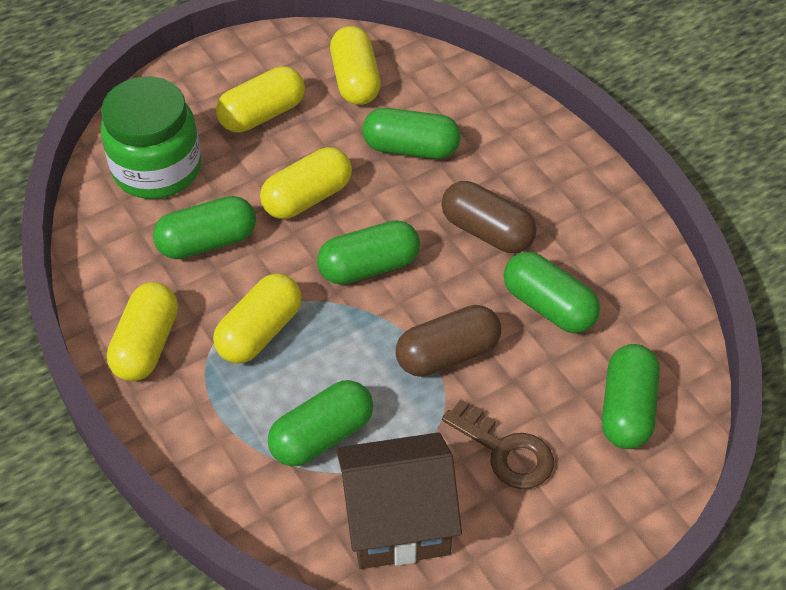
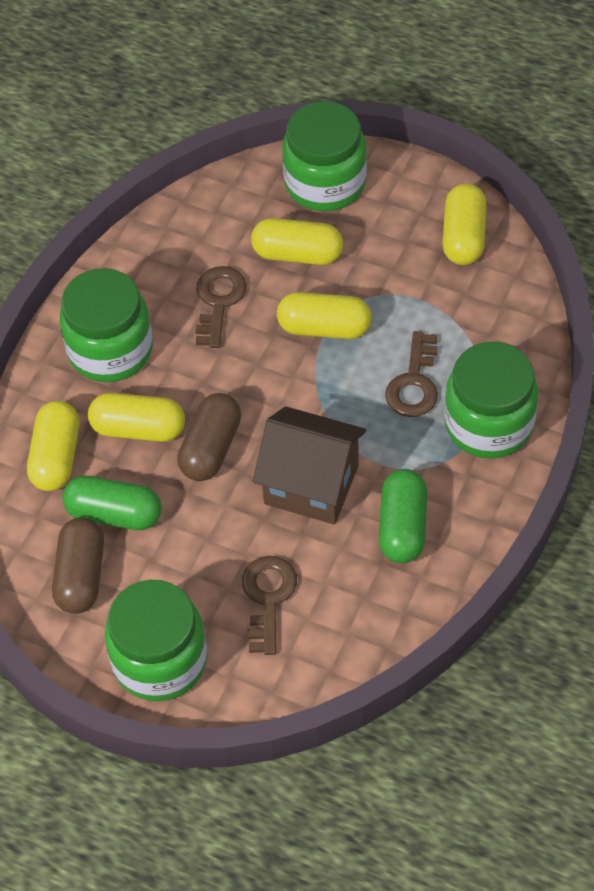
brown key: 1 -> 3
green capsule: 6 -> 2
green jar: 1 -> 4

